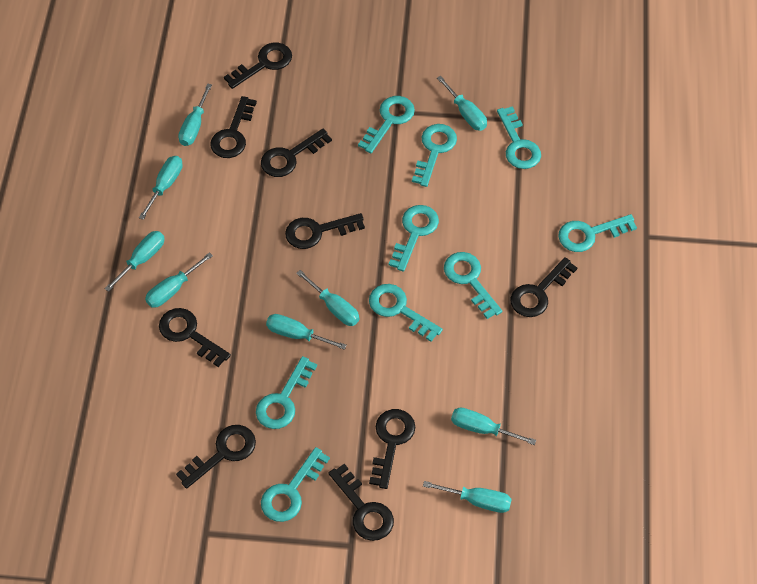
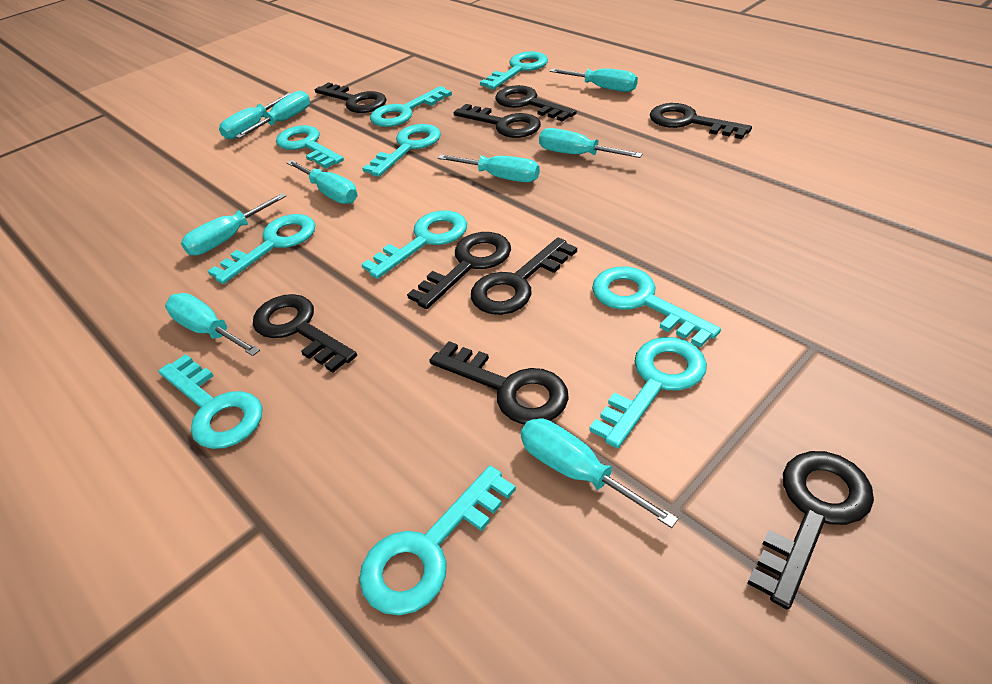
turquoise key: 9 -> 10

